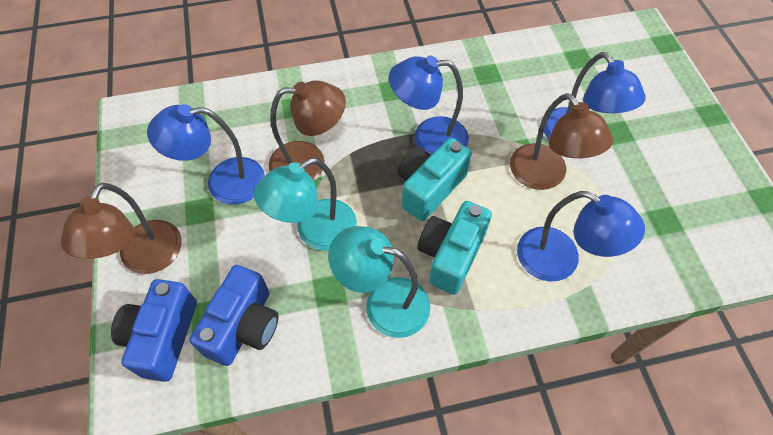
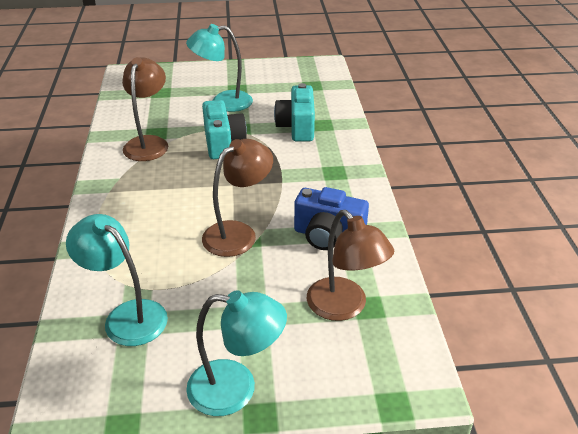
blue camera: 2 -> 1
blue lamp: 4 -> 0
turquoise lamp: 2 -> 3

